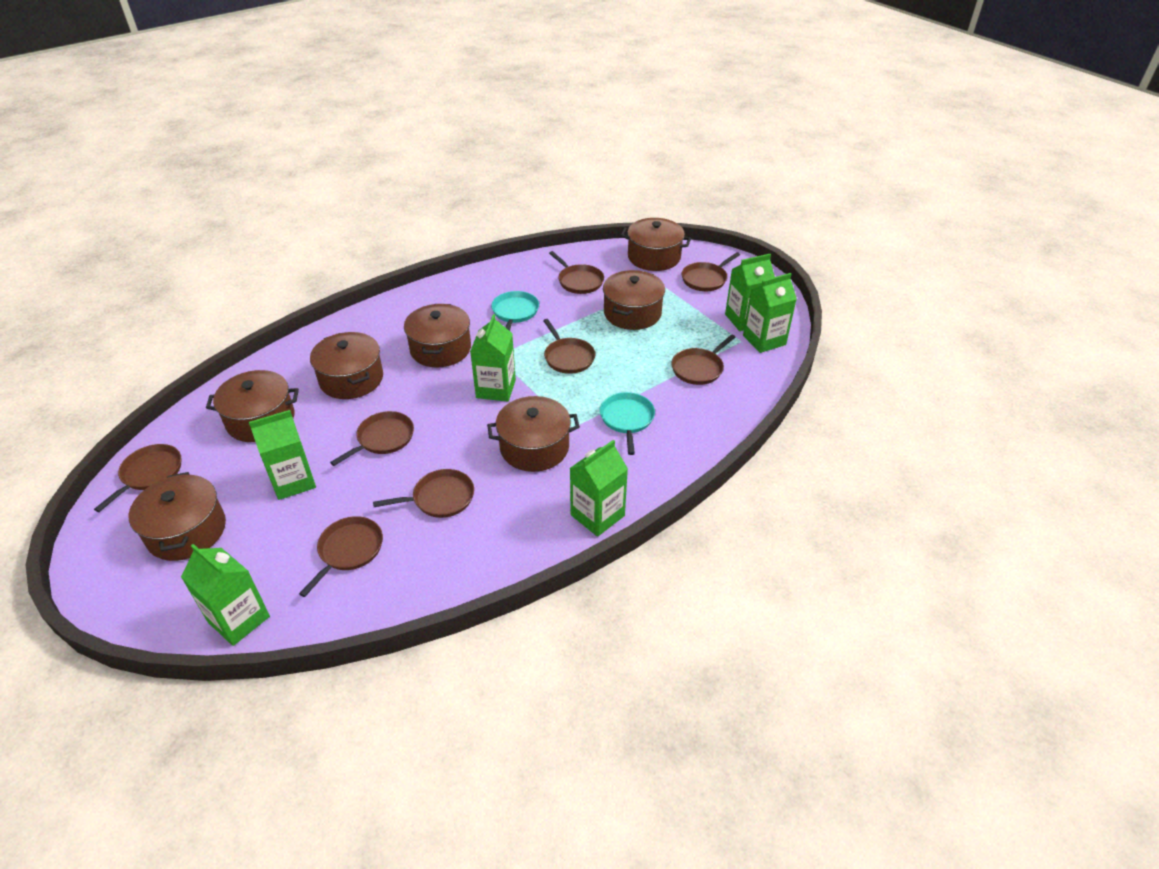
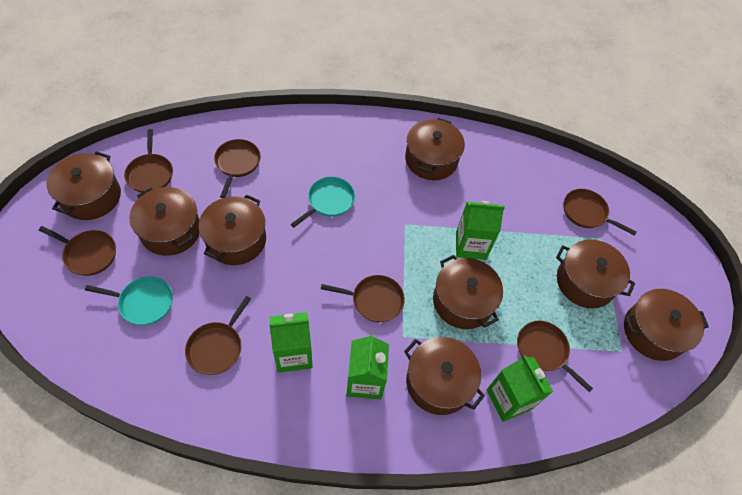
brown pan: 8 -> 7
brown pot: 7 -> 8
green carton: 6 -> 4

